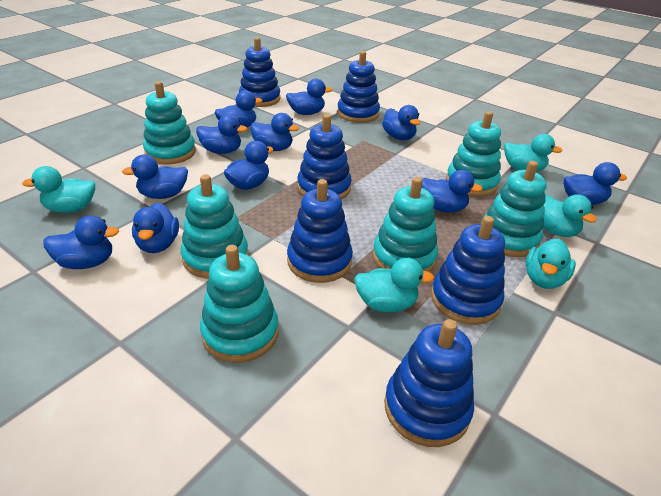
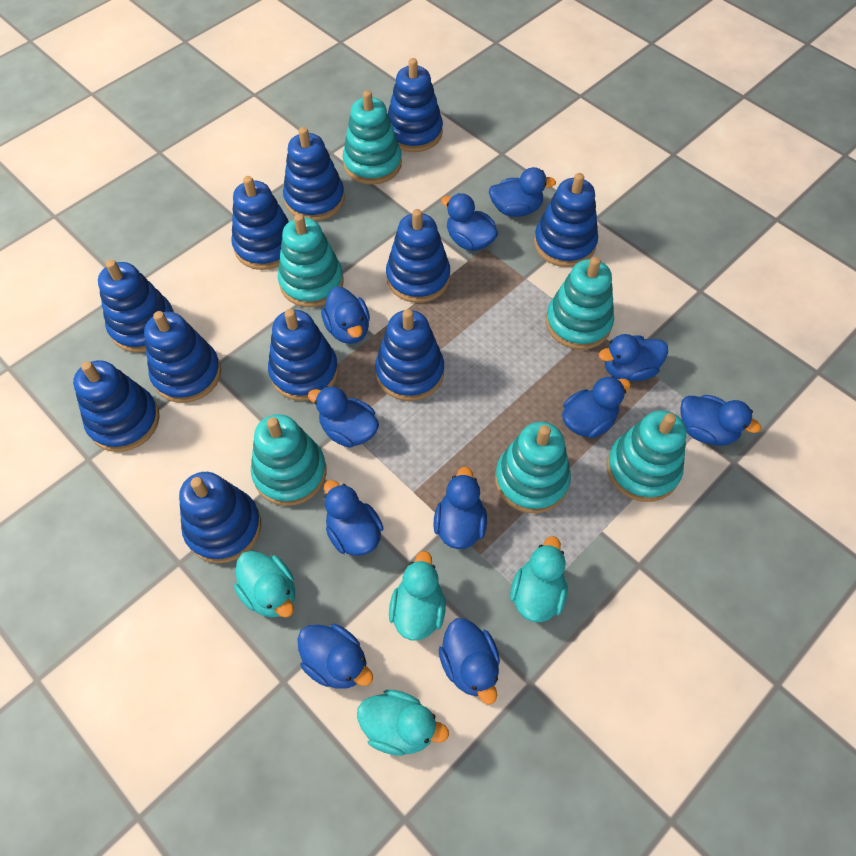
blue stacking toy: 6 -> 11
turquoise duck: 5 -> 4

